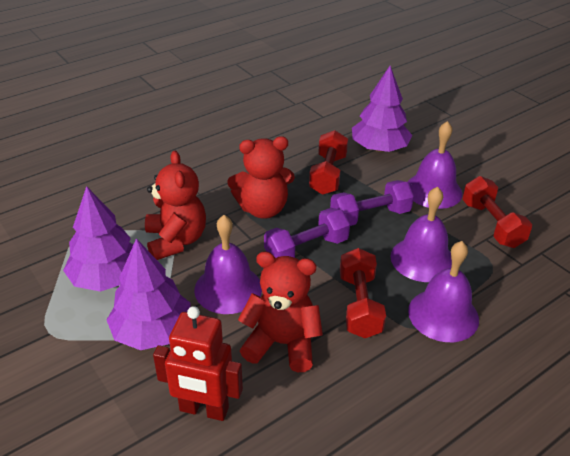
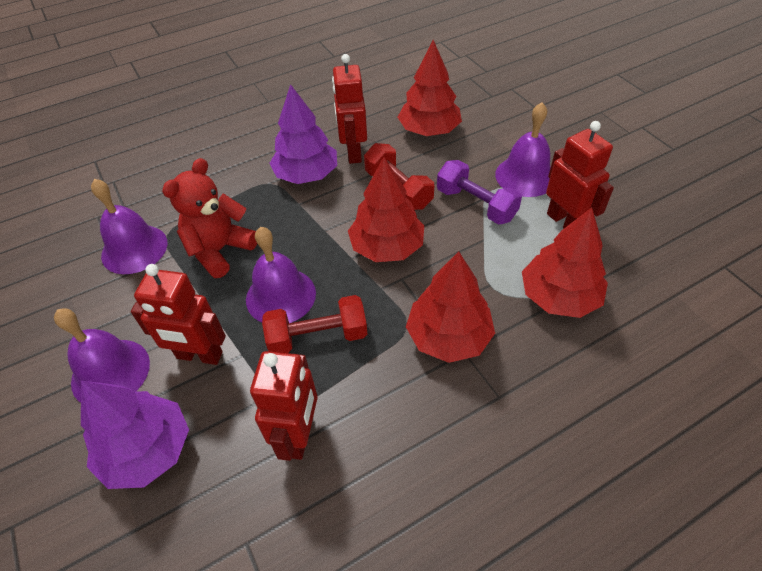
purple dumbbell: 2 -> 1
purple tree: 3 -> 2
red dumbbell: 3 -> 2
red robot: 1 -> 4
red teddy bear: 3 -> 1
red tree: 0 -> 4

